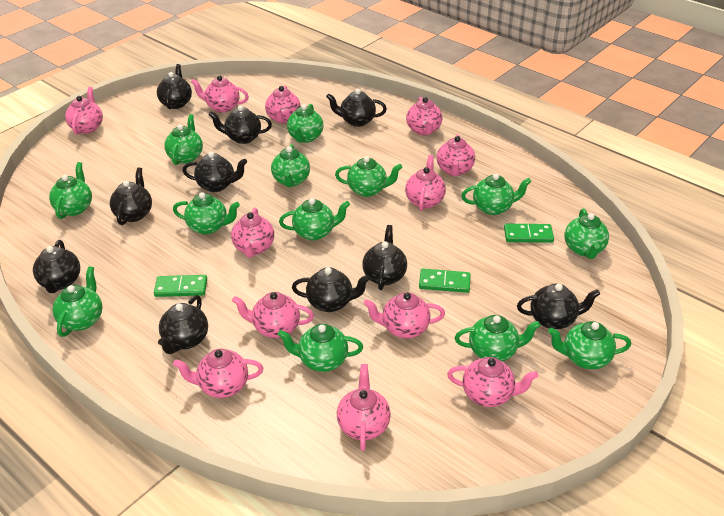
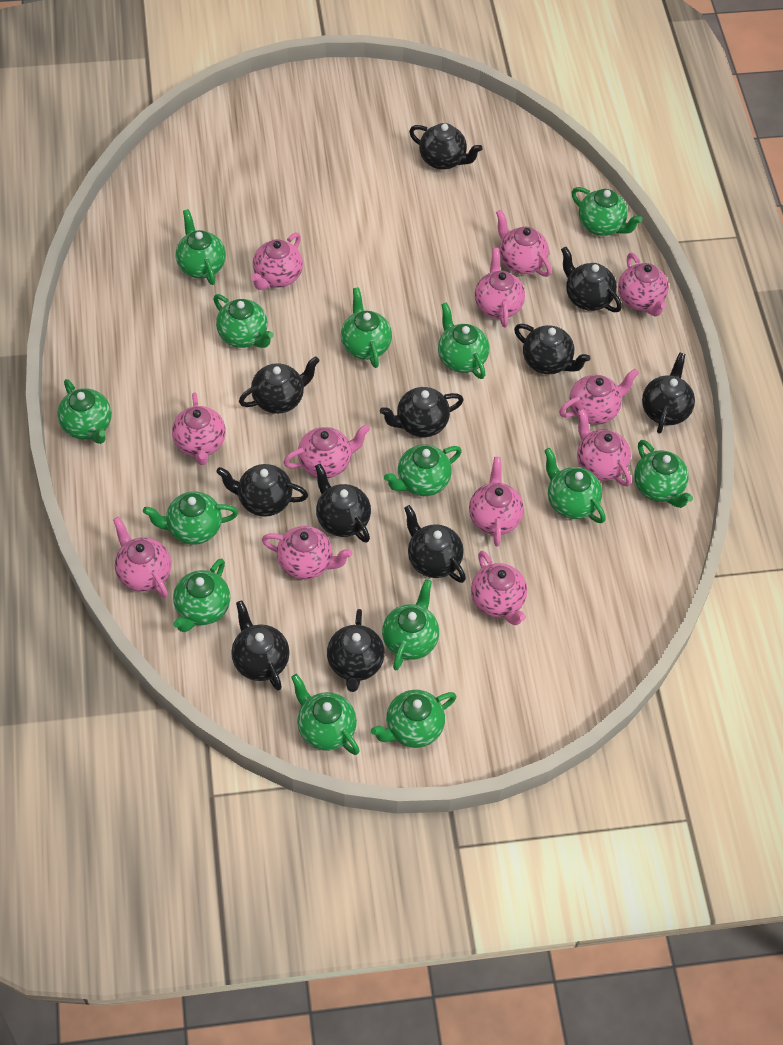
black teapot: 10 -> 11
green domino: 3 -> 0
green teapot: 13 -> 14

